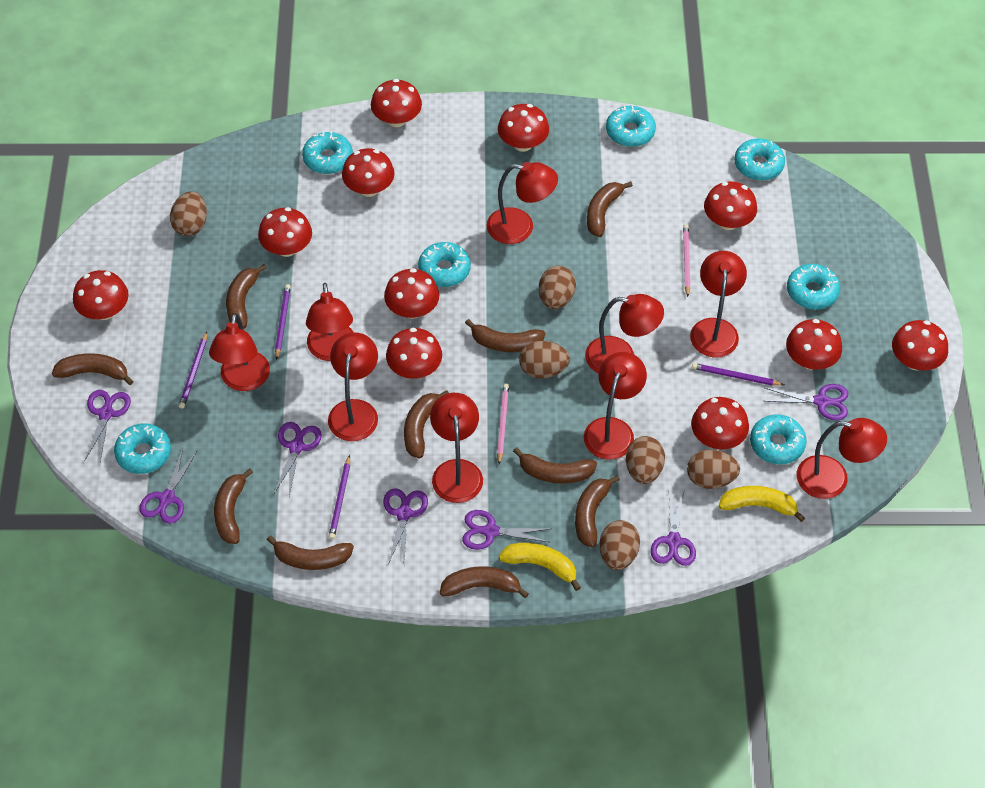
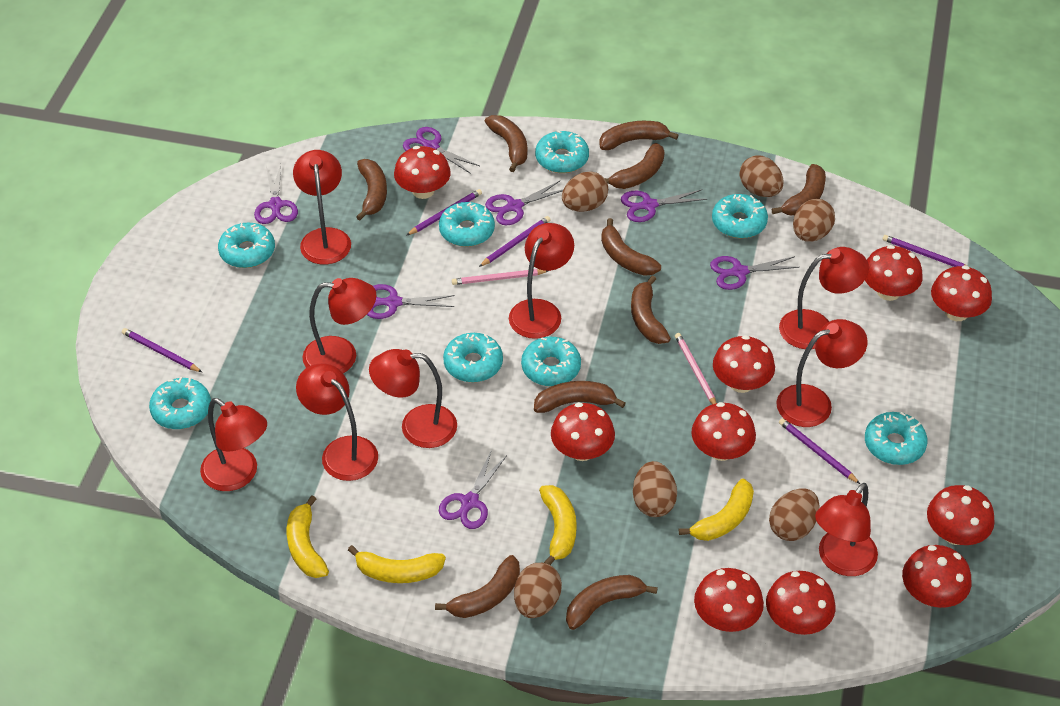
purple pencil: 4 -> 5
red mushroom: 11 -> 10
turquoise donut: 7 -> 8
yellow banana: 2 -> 4

